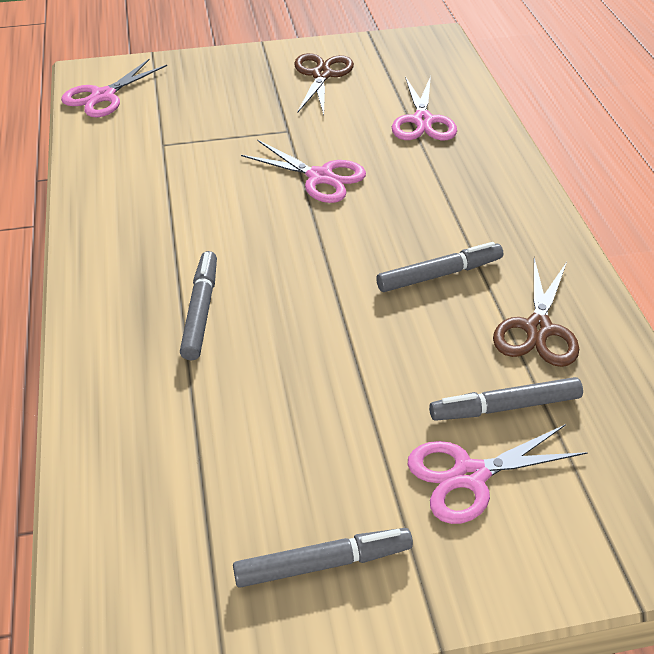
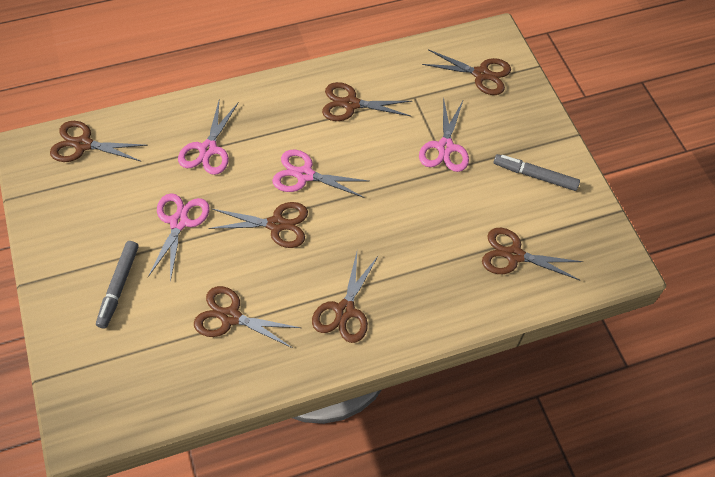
brown scissors: 2 -> 7
grey marker: 4 -> 2

